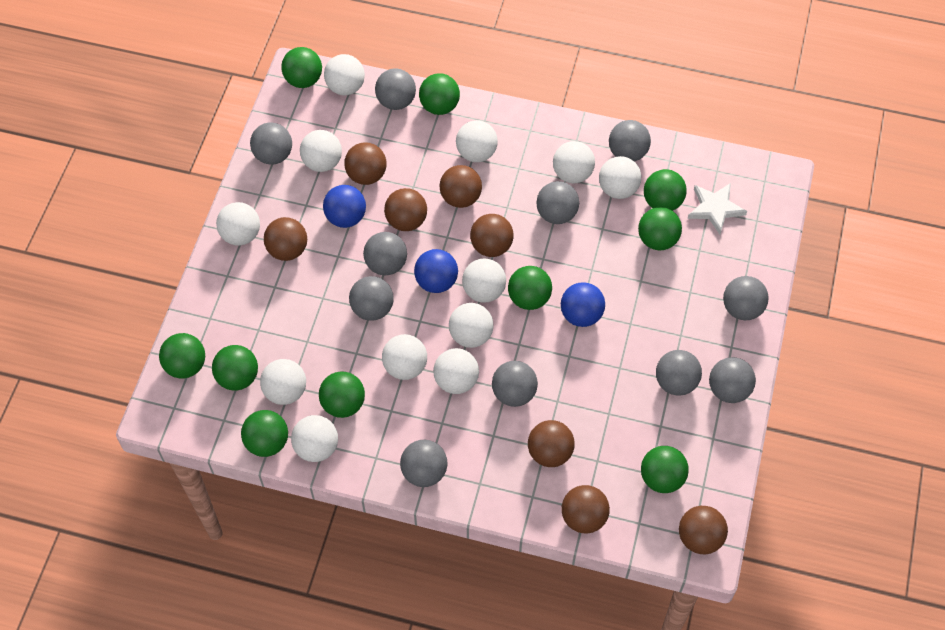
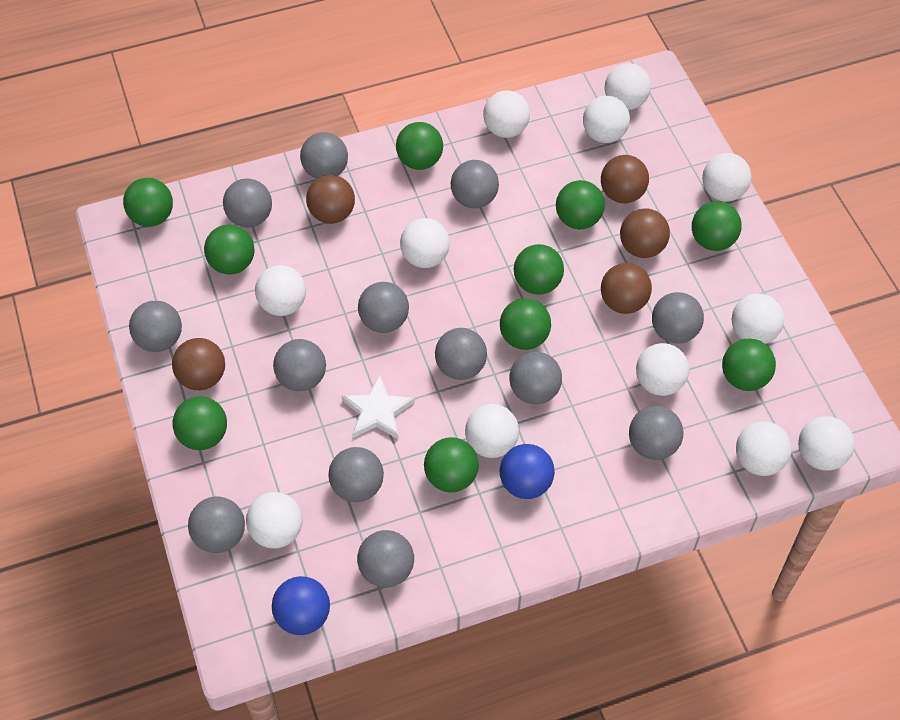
blue ball: 3 -> 2
brown ball: 8 -> 5
grey ball: 11 -> 13

